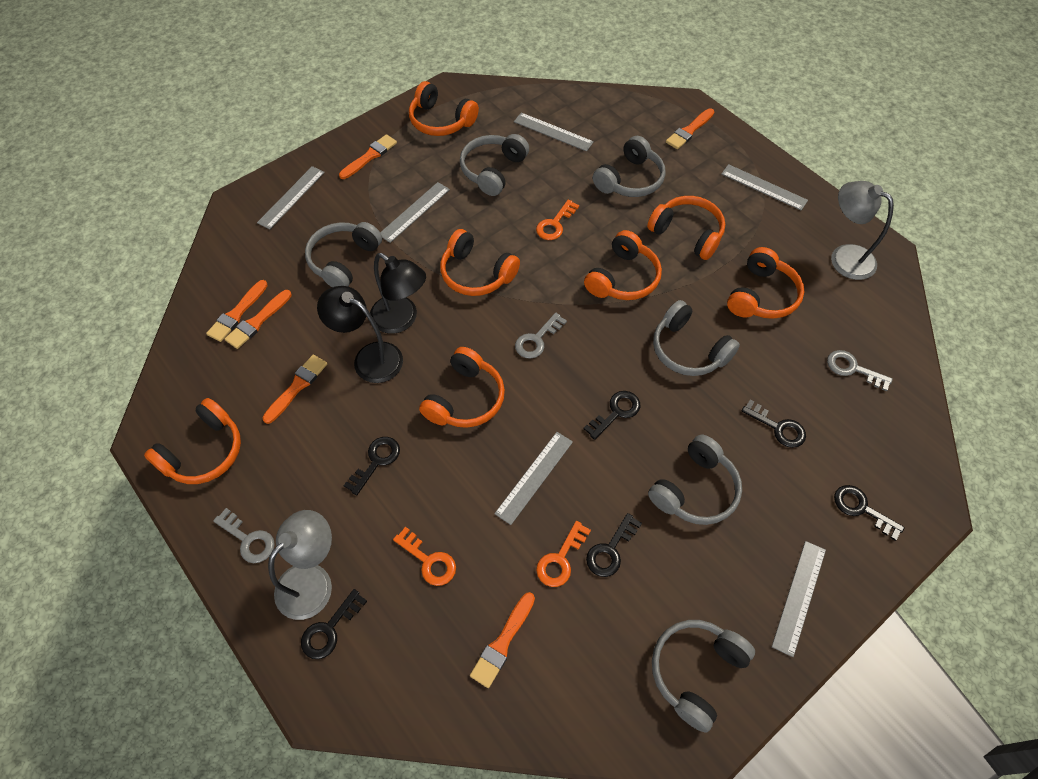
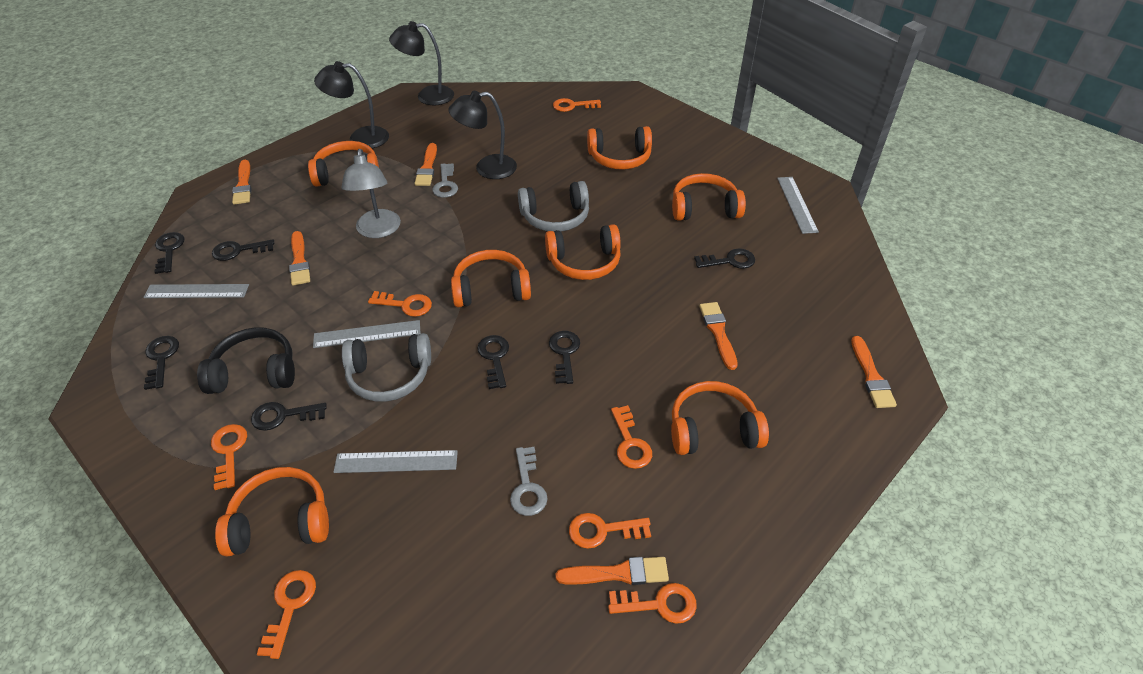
black headphones: 0 -> 1
black key: 6 -> 7
black lamp: 2 -> 3
grey headphones: 6 -> 2
grey key: 3 -> 2
grey lamp: 2 -> 1
grey ruler: 6 -> 4
orange key: 3 -> 7

